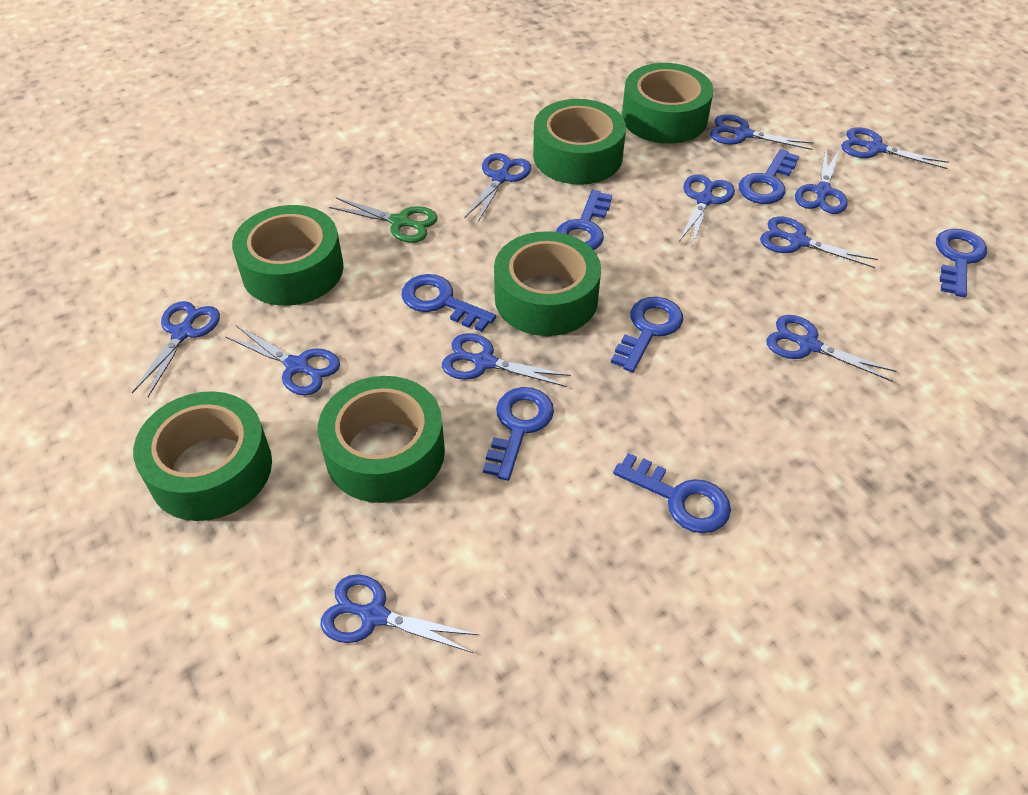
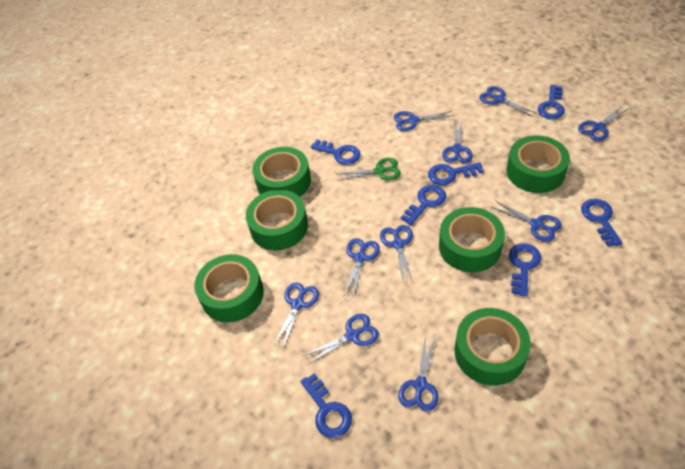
blue scissors: 11 -> 10

